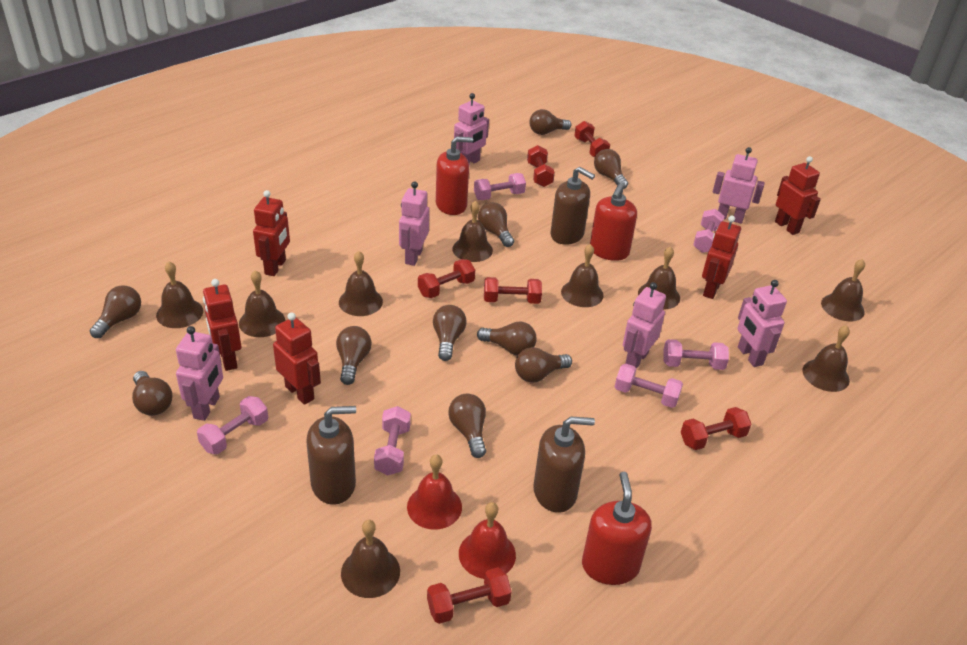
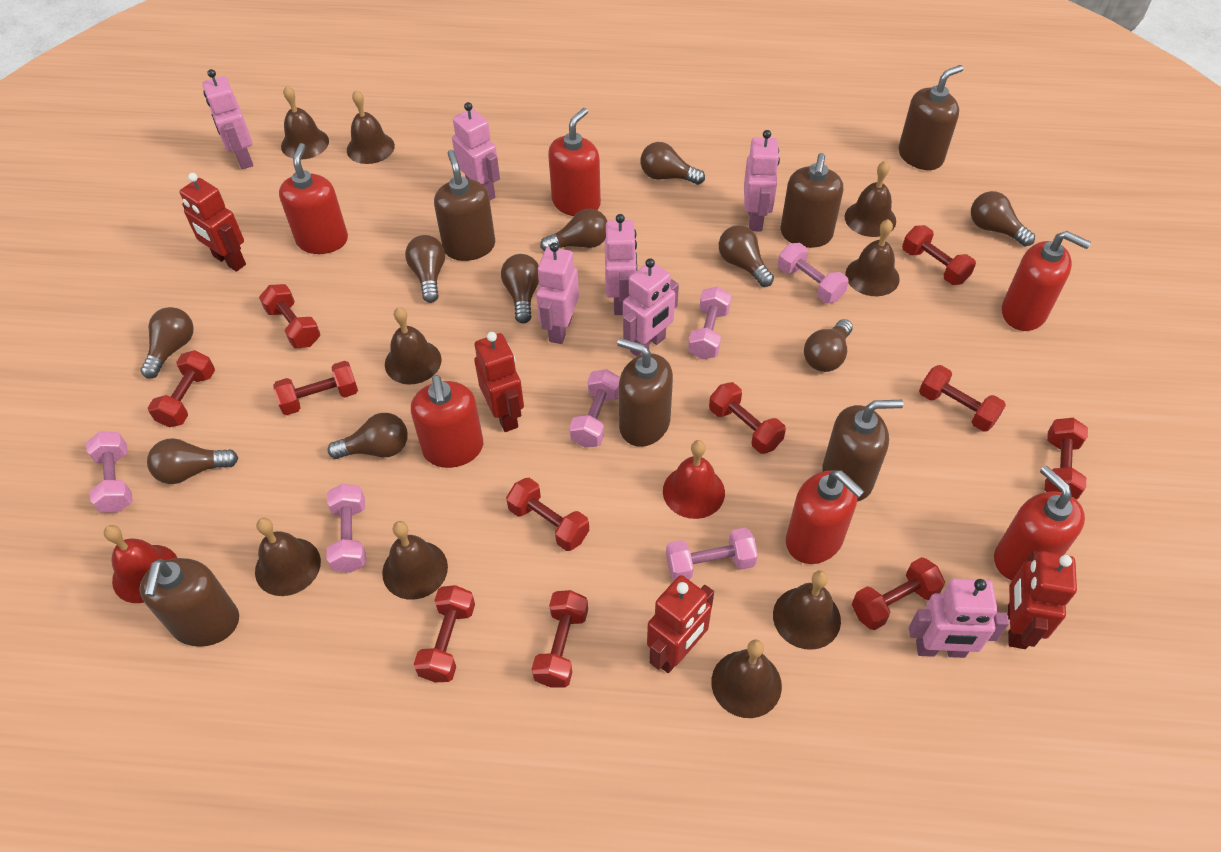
brown soap dispenser: 3 -> 6
pink robot: 6 -> 7
red dumbbell: 6 -> 11
red robot: 5 -> 4
red soap dispenser: 3 -> 6

